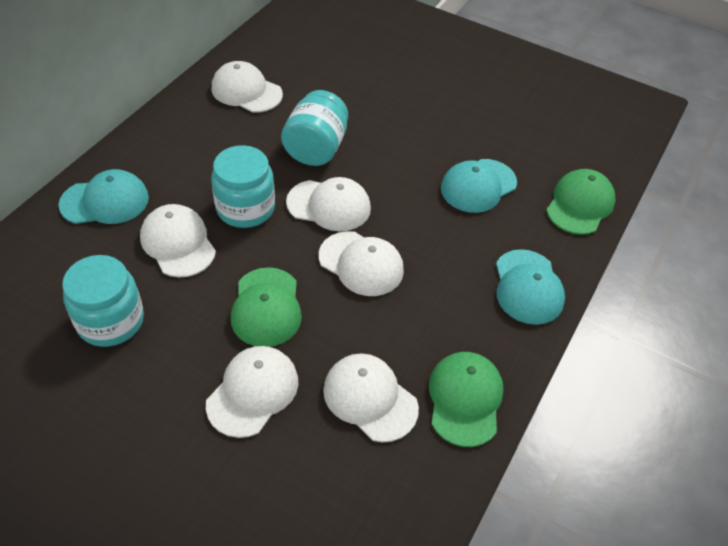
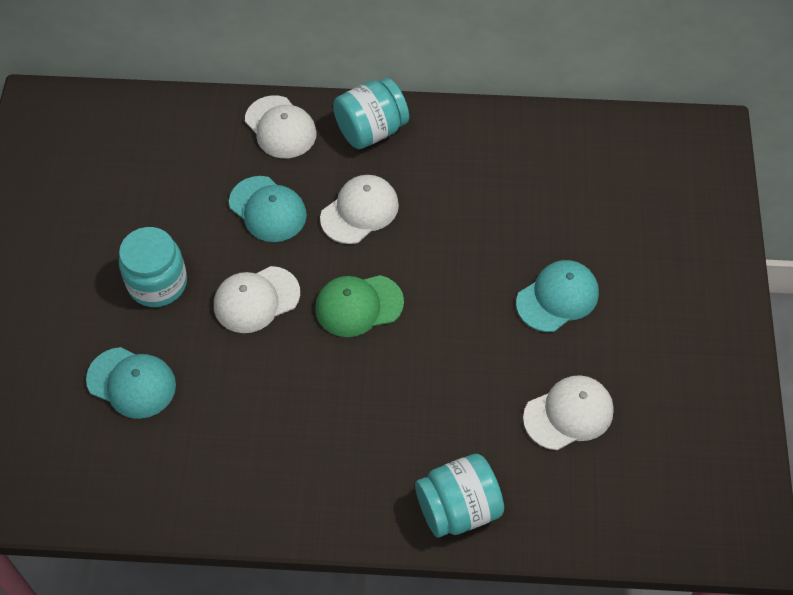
green cap: 3 -> 1
white cap: 6 -> 4

